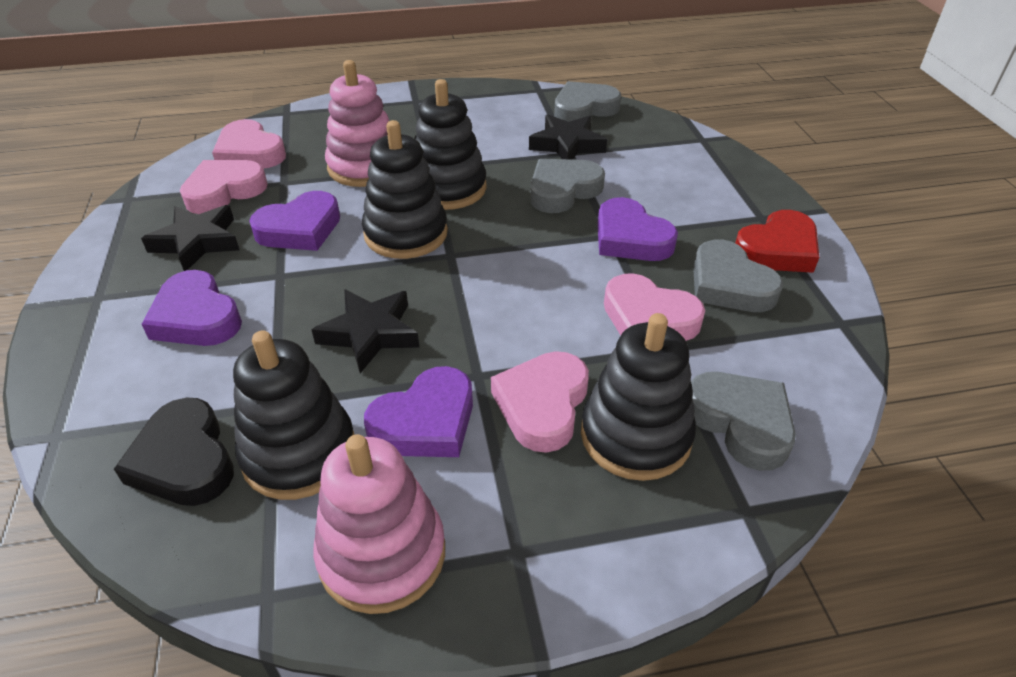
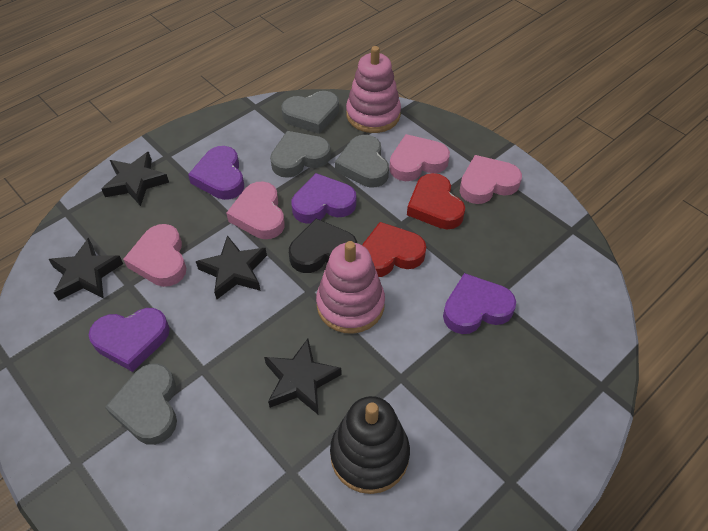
black stacking toy: 4 -> 1
black star: 3 -> 4
red heart: 1 -> 2

